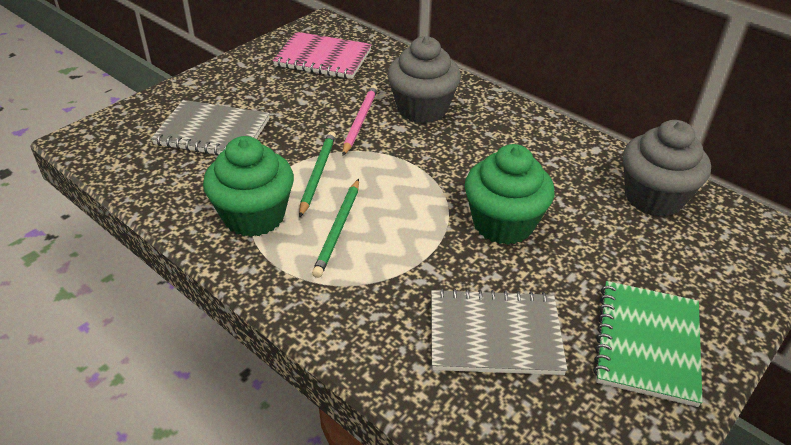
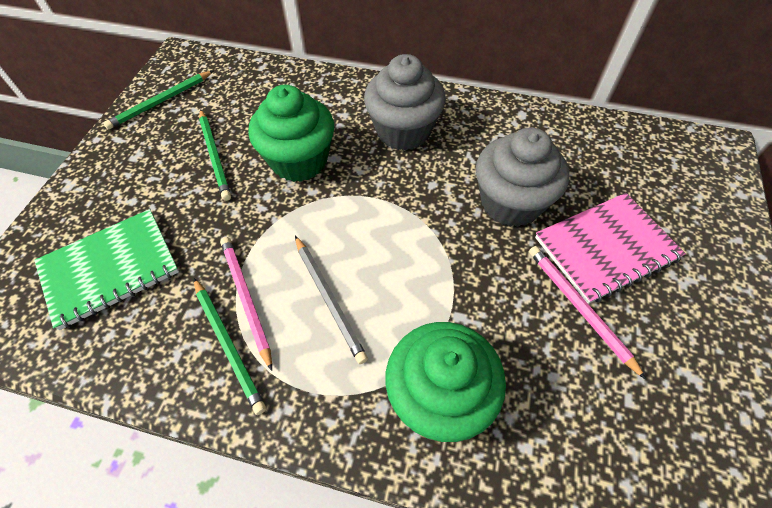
green pencil: 2 -> 3
grey notebook: 2 -> 0
grey pencil: 0 -> 1
pink pencil: 1 -> 2

